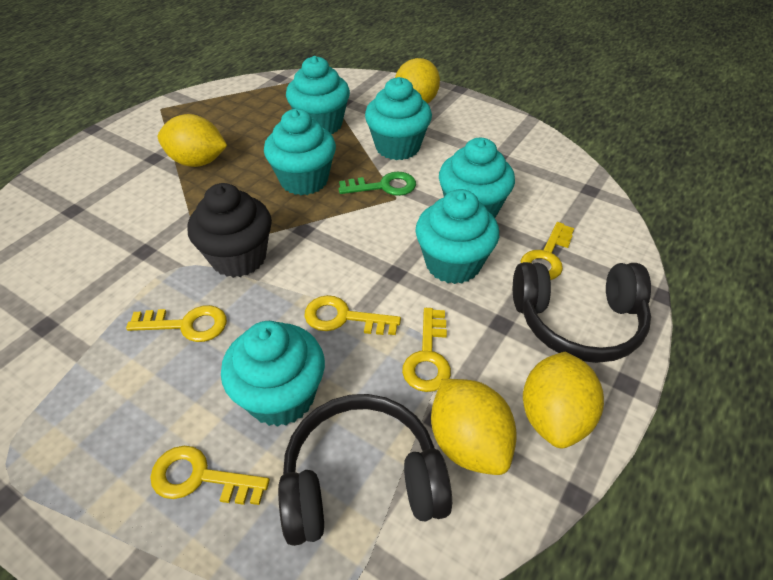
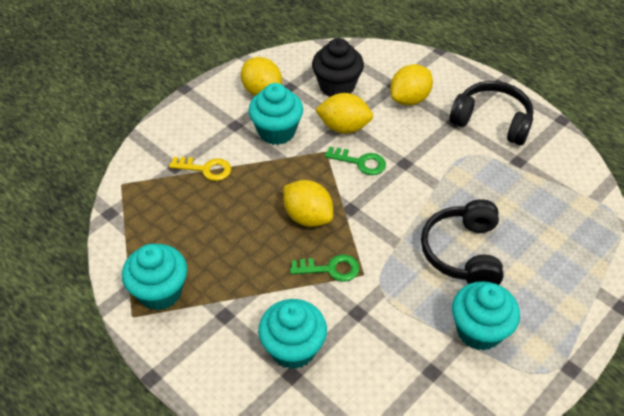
green key: 1 -> 2
turquoise cupcake: 6 -> 4
yellow key: 5 -> 1

